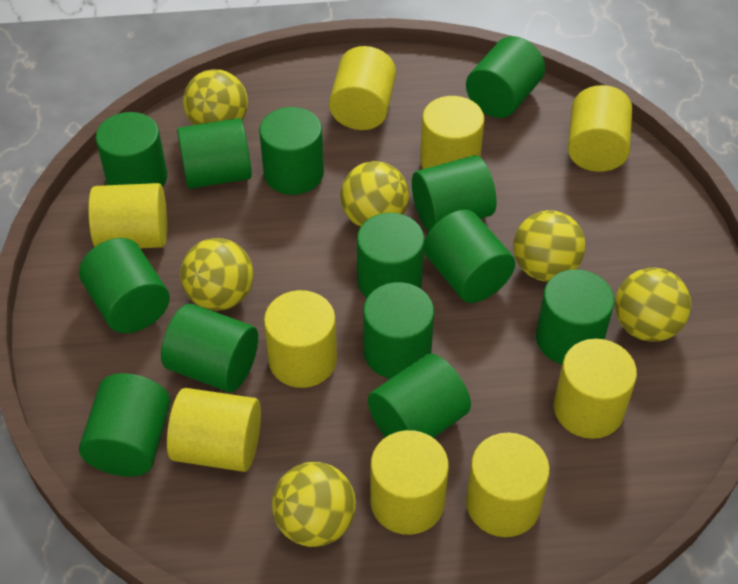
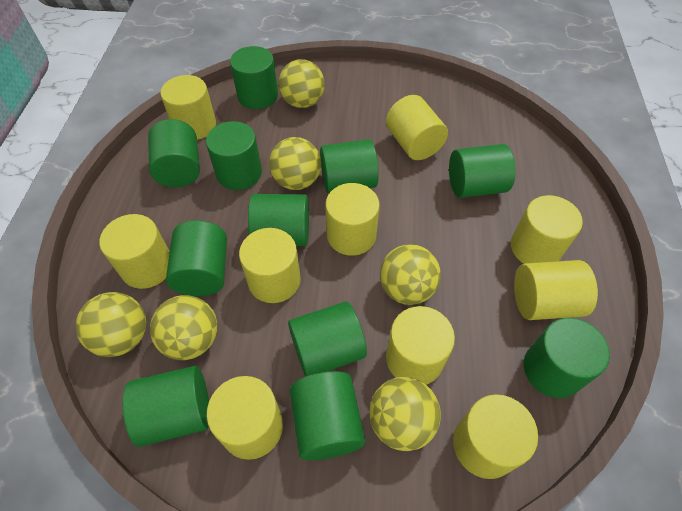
green cylinder: 13 -> 11
yellow cylinder: 9 -> 10

